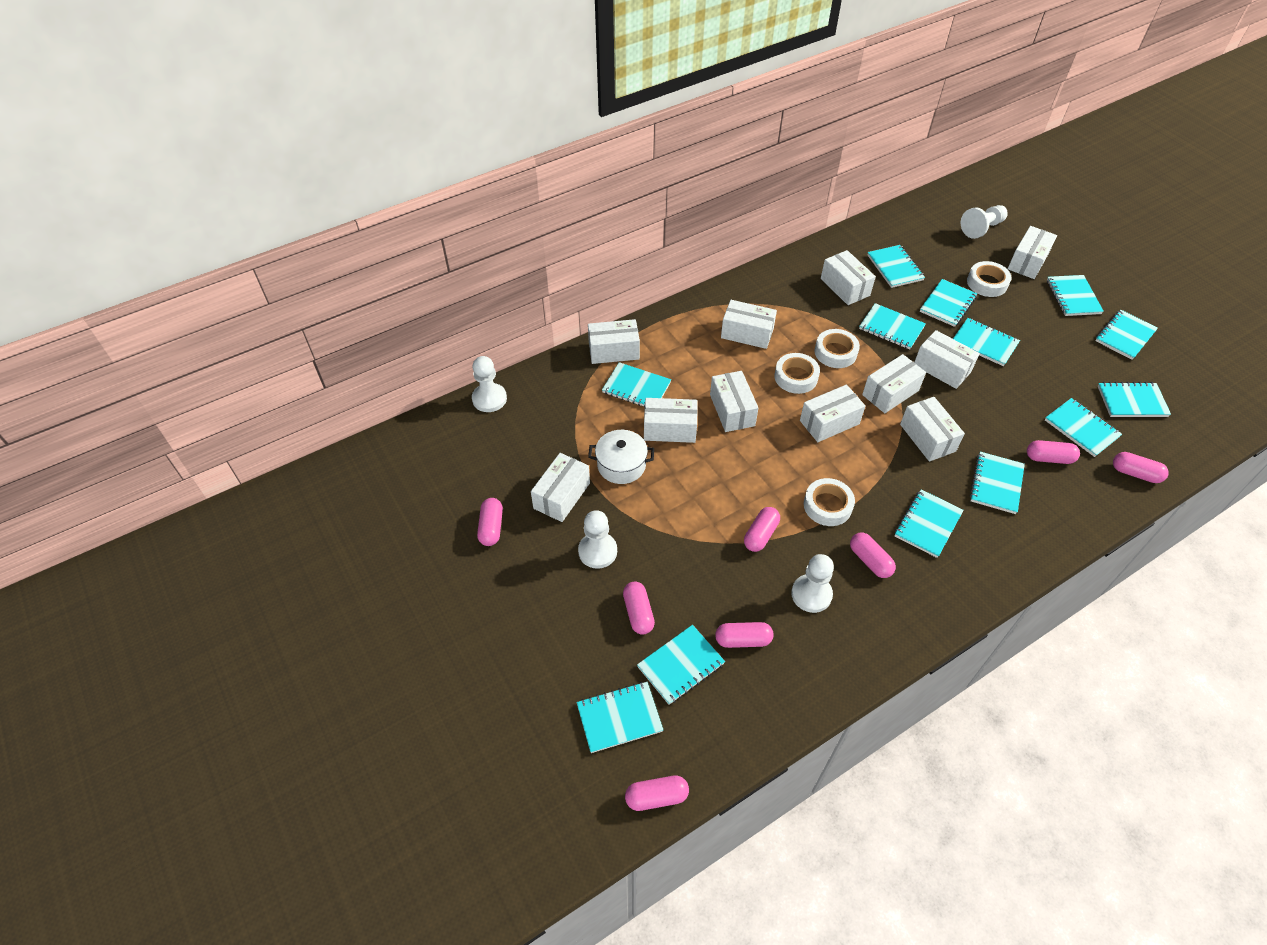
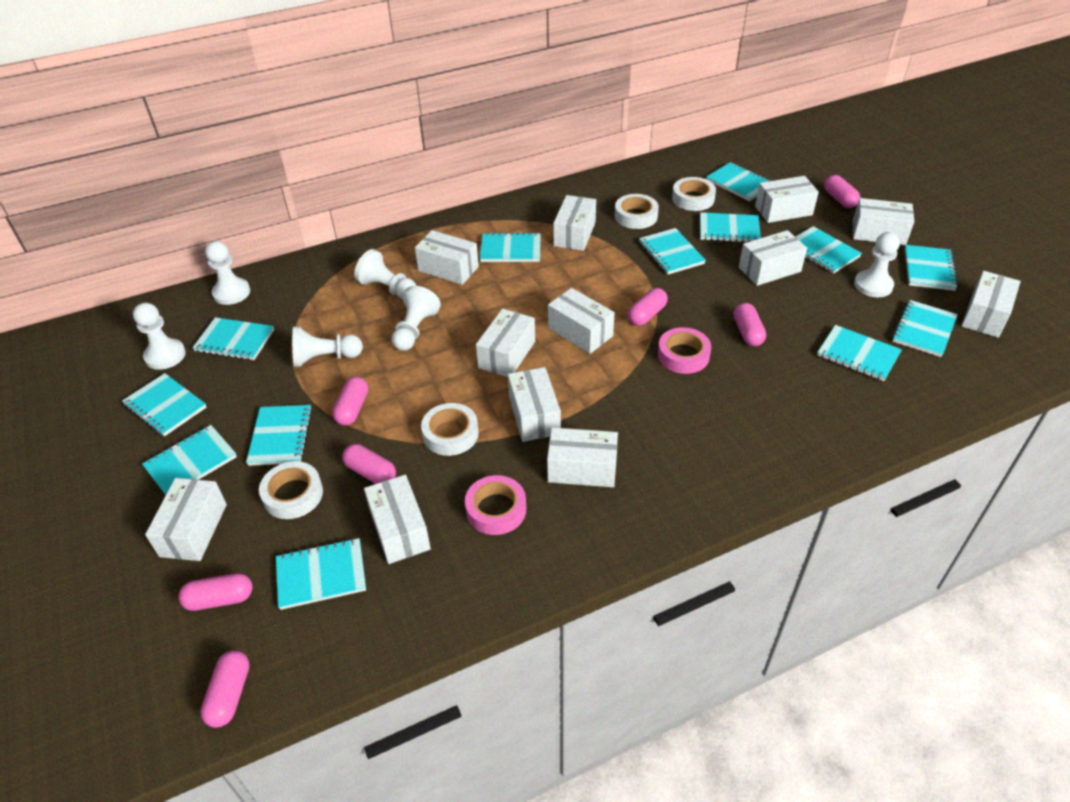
pink capsule: 8 -> 7
pink tape: 0 -> 2
white box: 11 -> 12
white pawn: 4 -> 6
white pot: 1 -> 0

